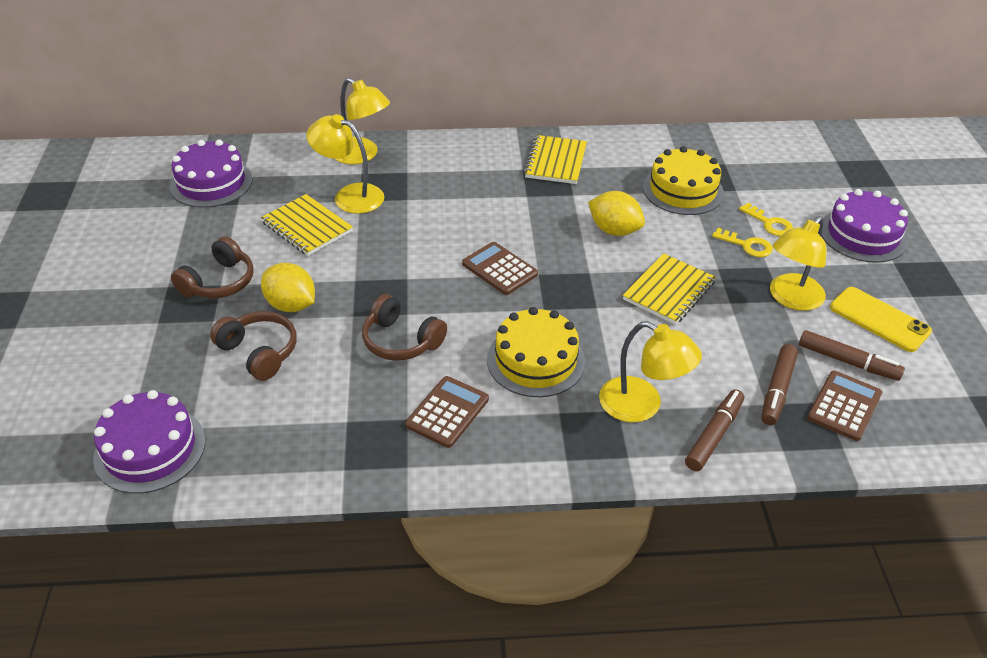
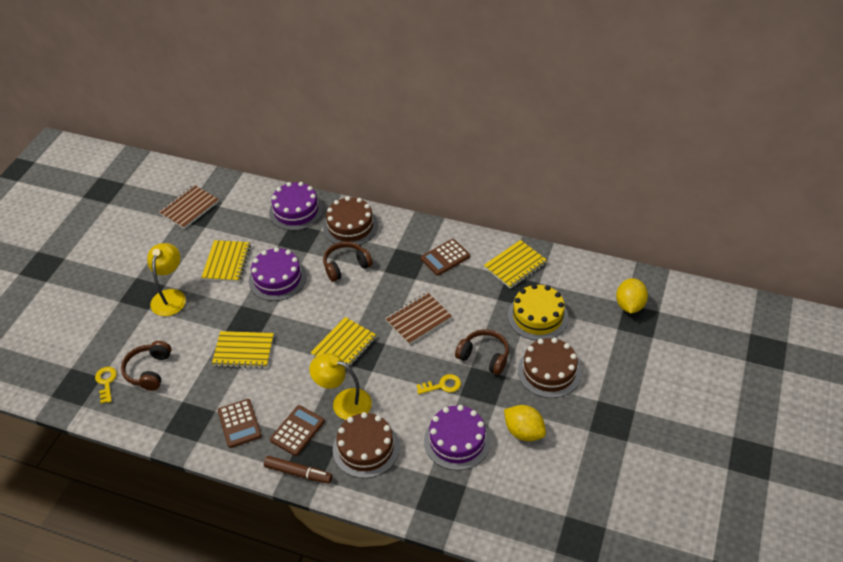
brown cake: 0 -> 3
brown marker: 3 -> 1
brown notebook: 0 -> 2
yellow cake: 2 -> 1
yellow lamp: 4 -> 2
yellow notebook: 3 -> 4
yellow phone: 1 -> 0

